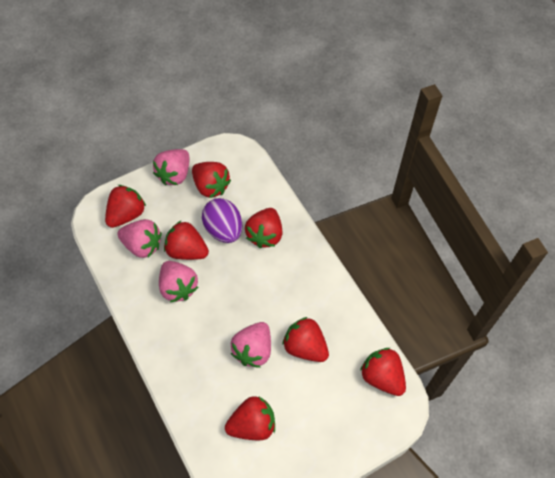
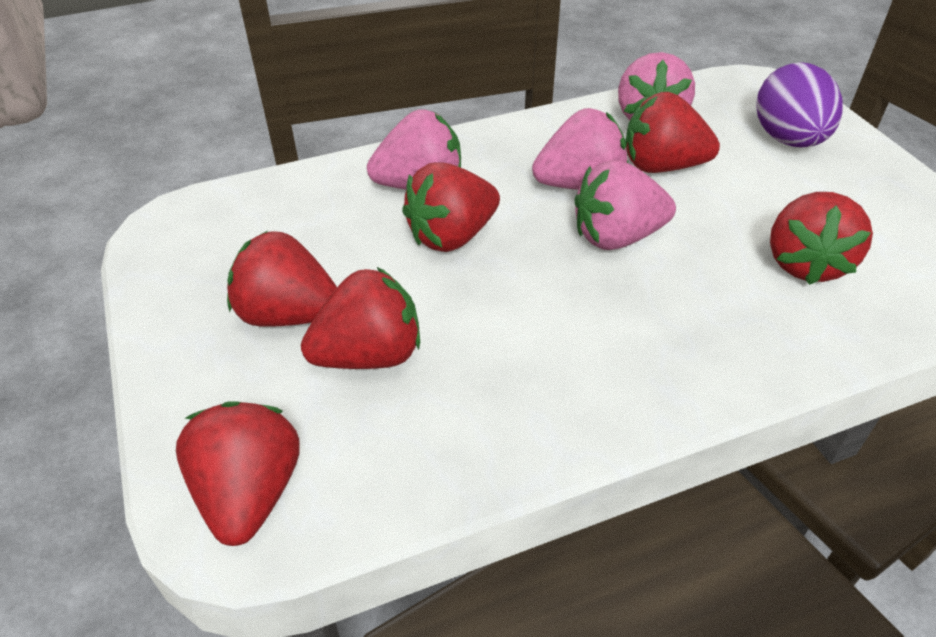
red strawberry: 7 -> 6

